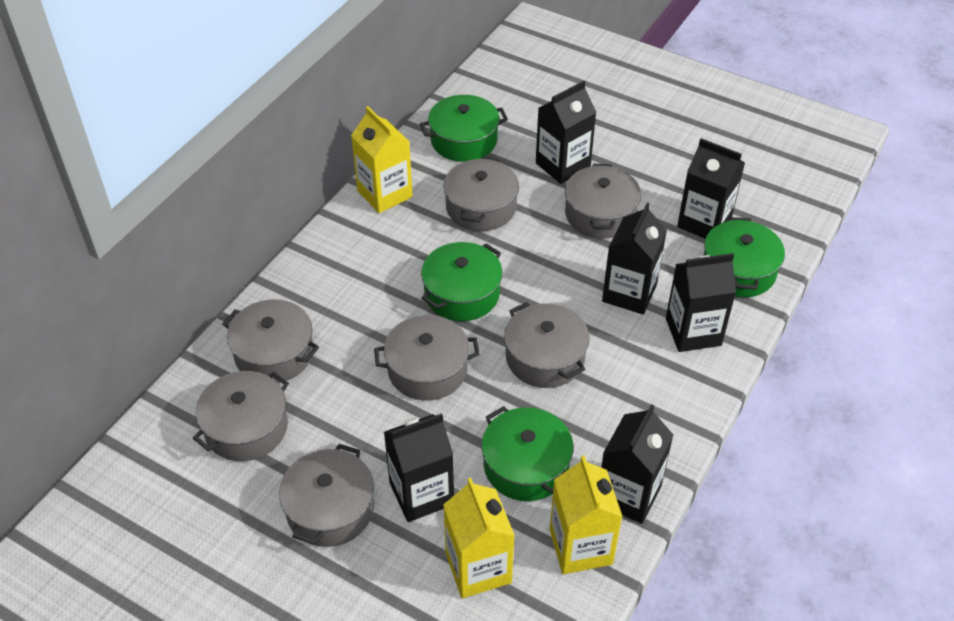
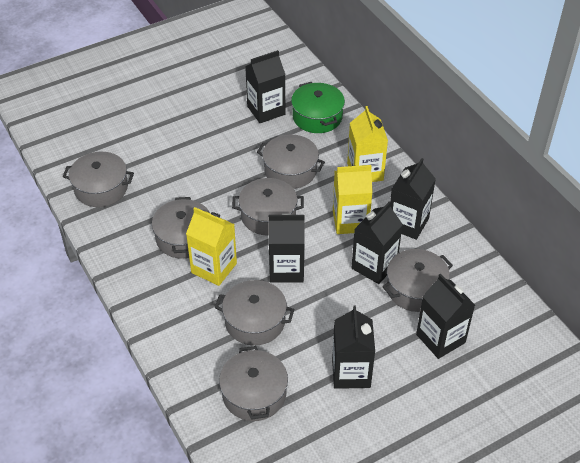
green pot: 4 -> 1

